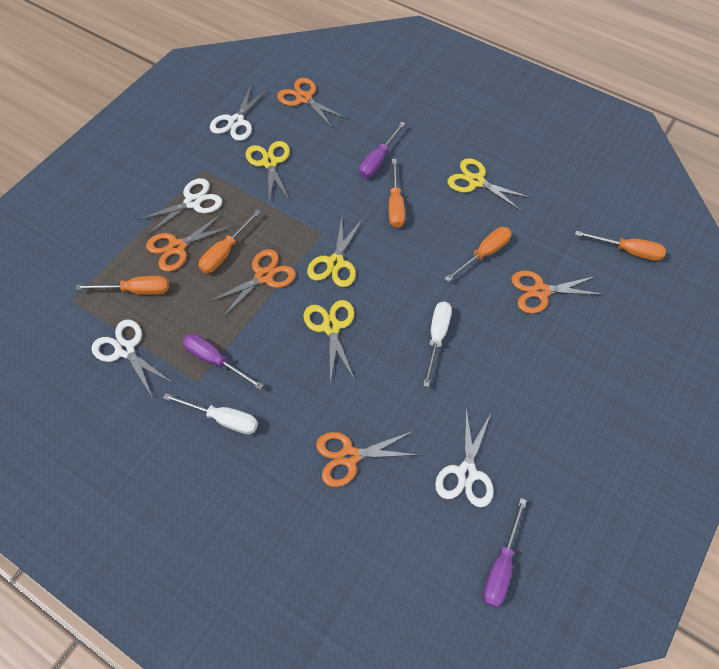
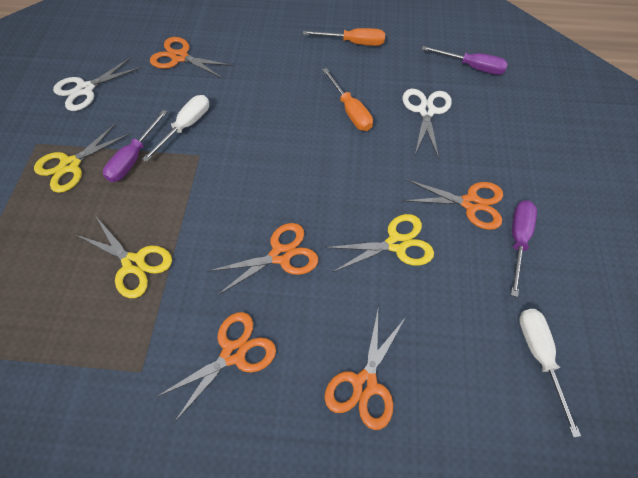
orange screwdriver: 5 -> 2
white scissors: 4 -> 2
yellow scissors: 4 -> 3

